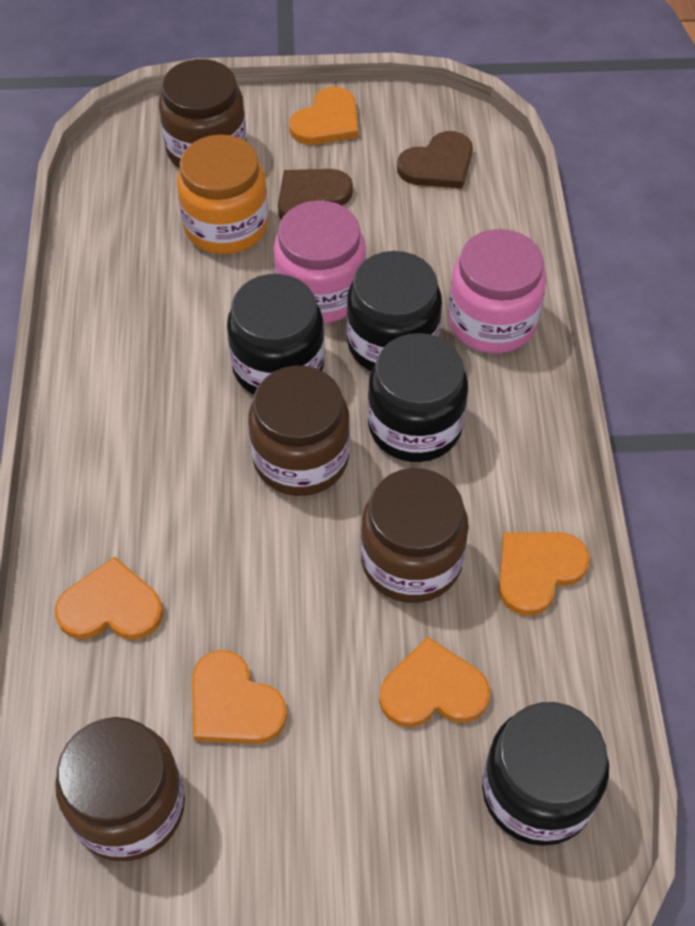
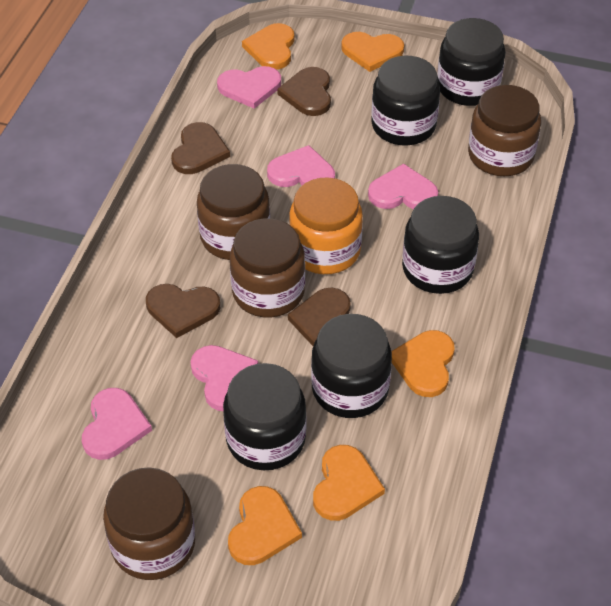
black jar: 4 -> 5
brown heart: 2 -> 4
pink heart: 0 -> 5
pink jar: 2 -> 0

